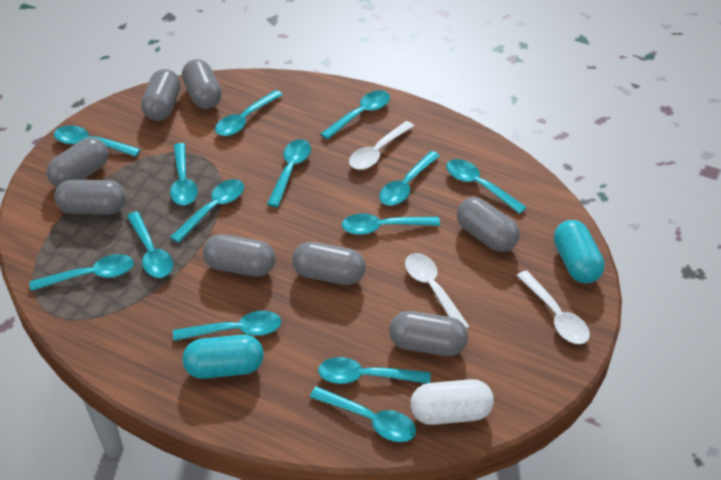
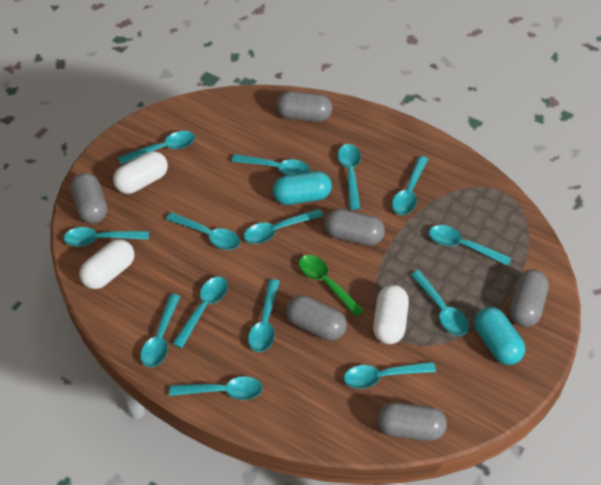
green spoon: 0 -> 1
grey capsule: 8 -> 6
white capsule: 1 -> 3
white spoon: 3 -> 0

